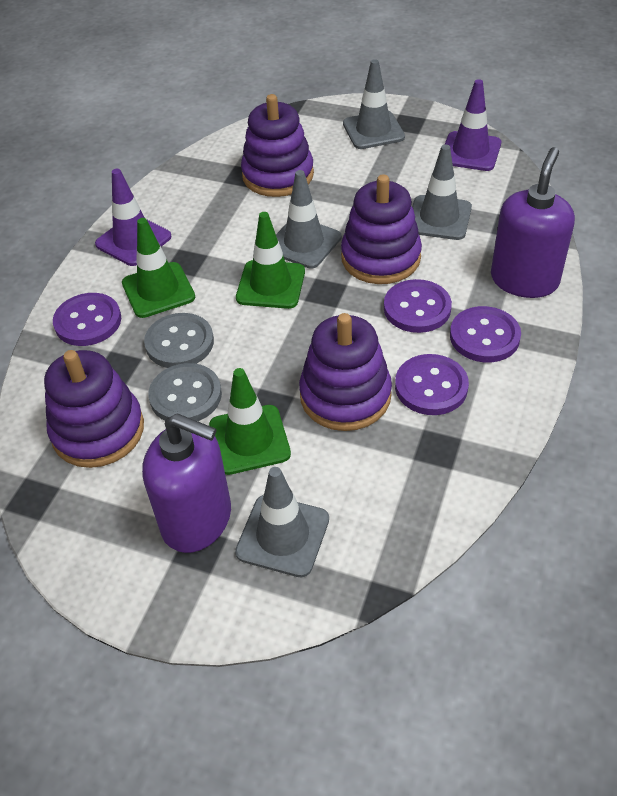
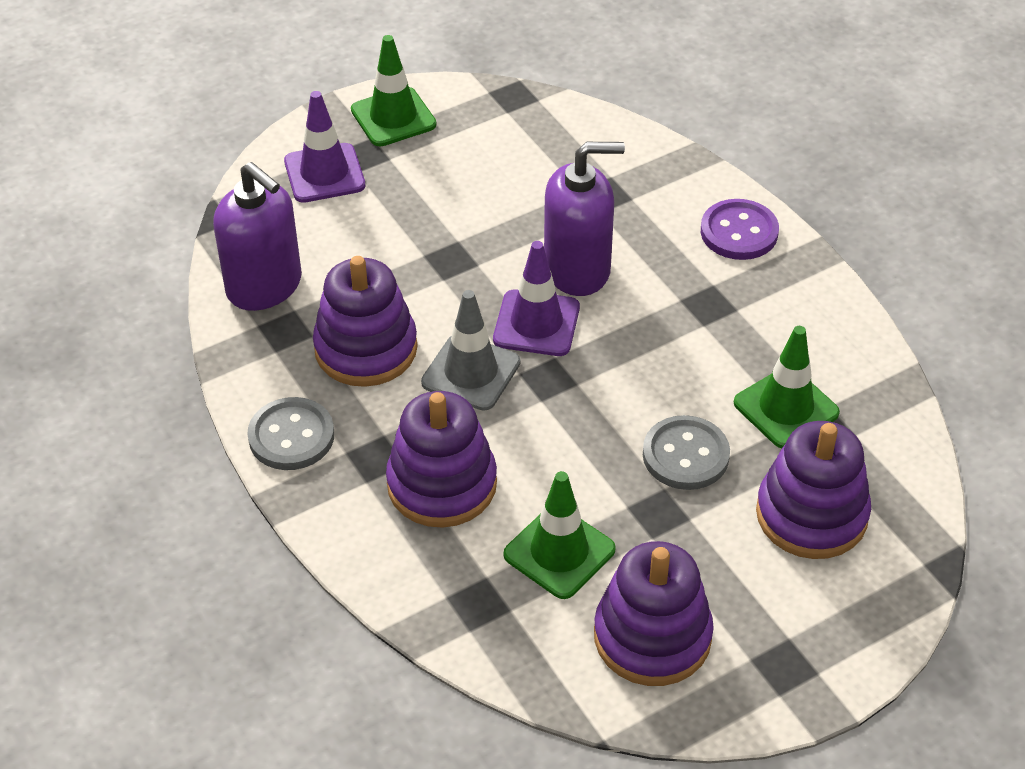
grey traffic cone: 4 -> 1
purple button: 4 -> 1

